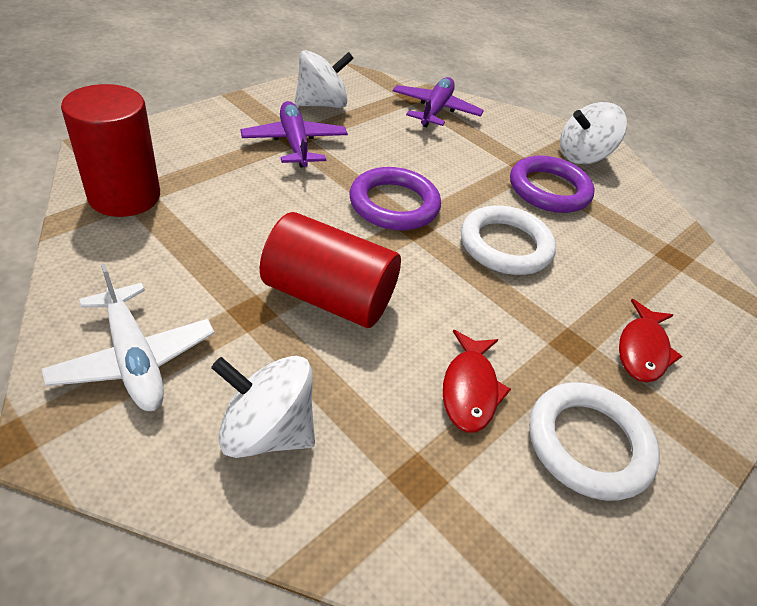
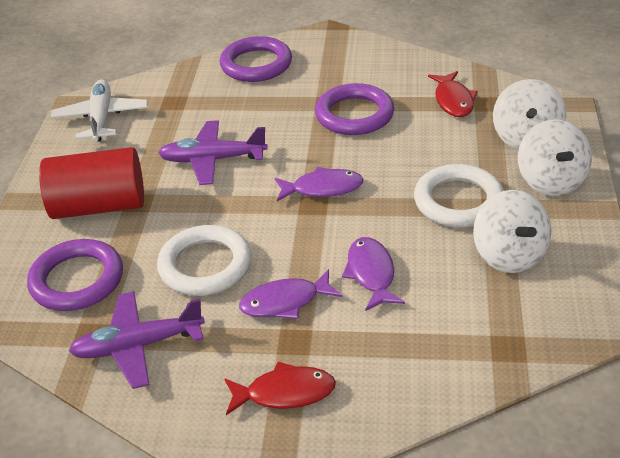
purple fish: 0 -> 3
purple ring: 2 -> 3
red cylinder: 2 -> 1

